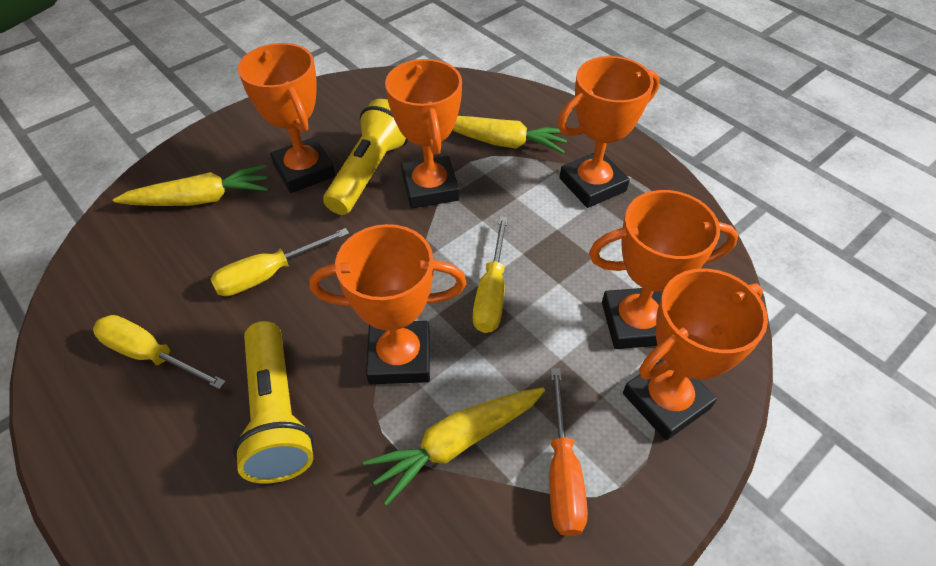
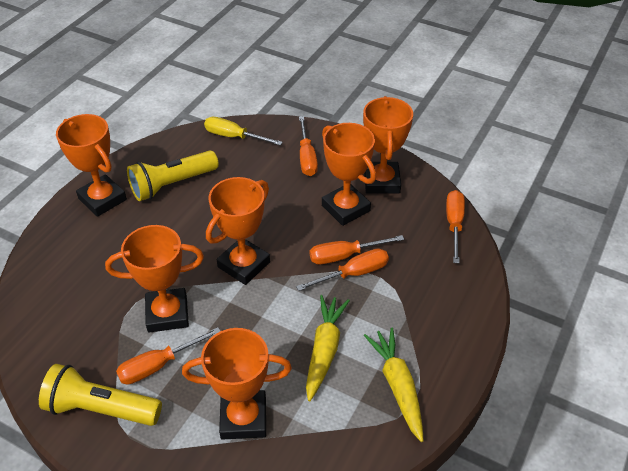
orange screwdriver: 1 -> 5
yellow carrot: 3 -> 2
yellow screwdriver: 3 -> 1

